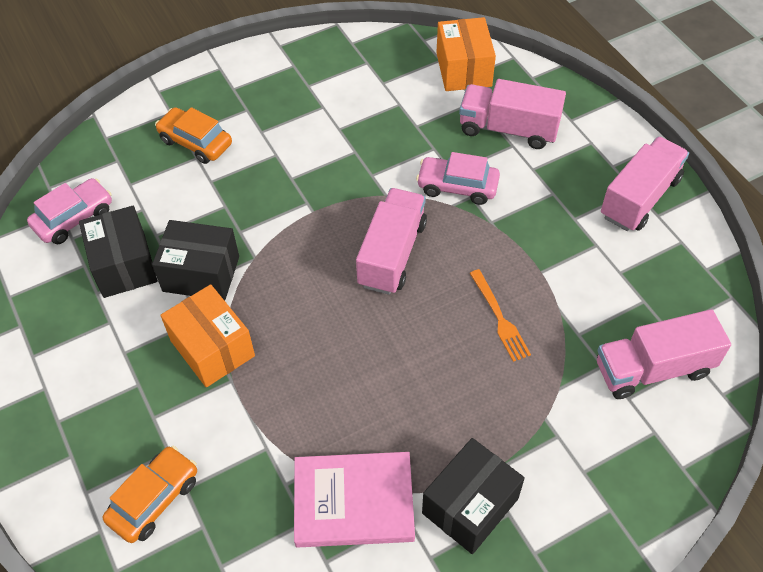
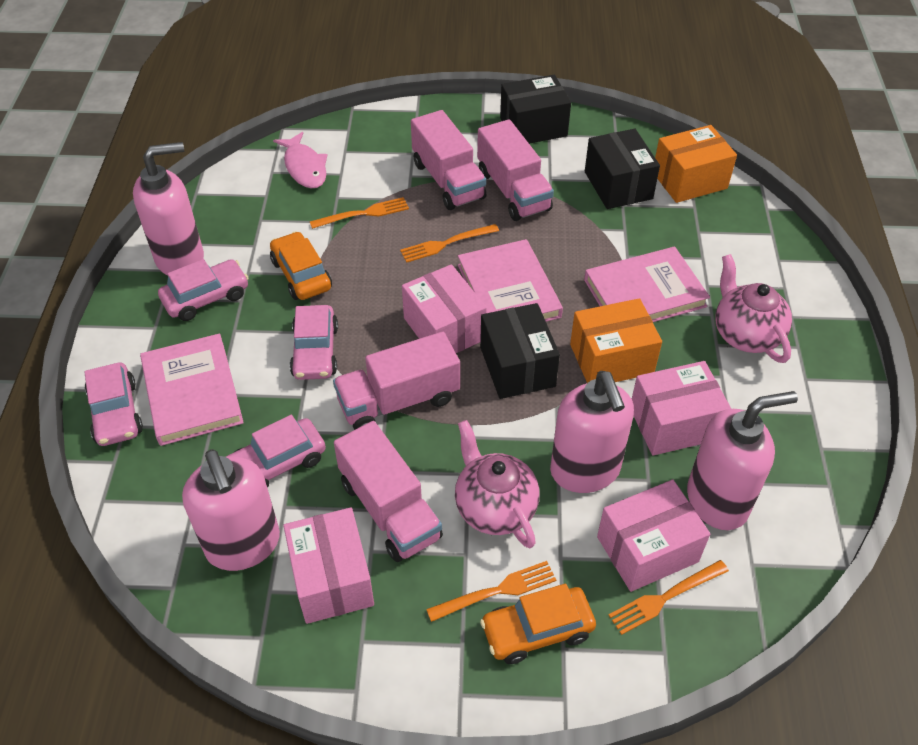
orange fork: 1 -> 4
pink book: 1 -> 3
pink box: 0 -> 4
pink car: 2 -> 4
pink fish: 0 -> 1
pink soap dispenser: 0 -> 4
pink teapot: 0 -> 2

